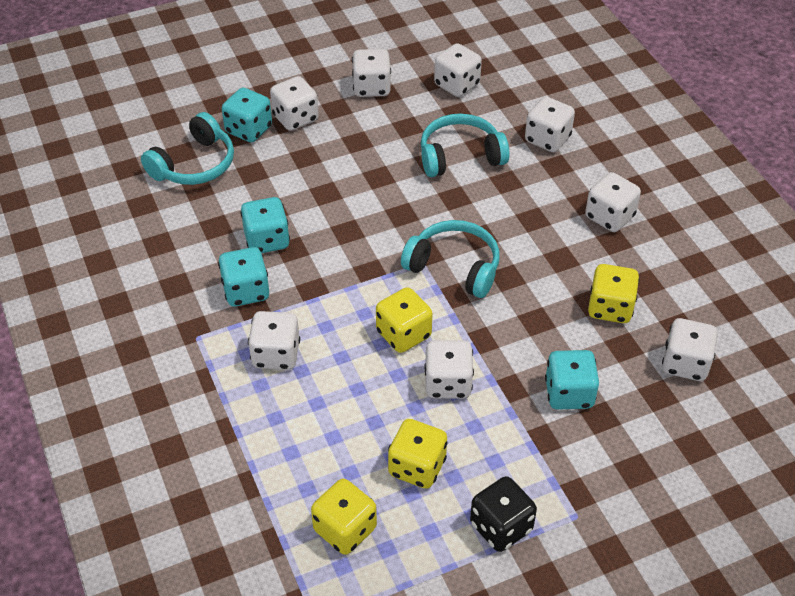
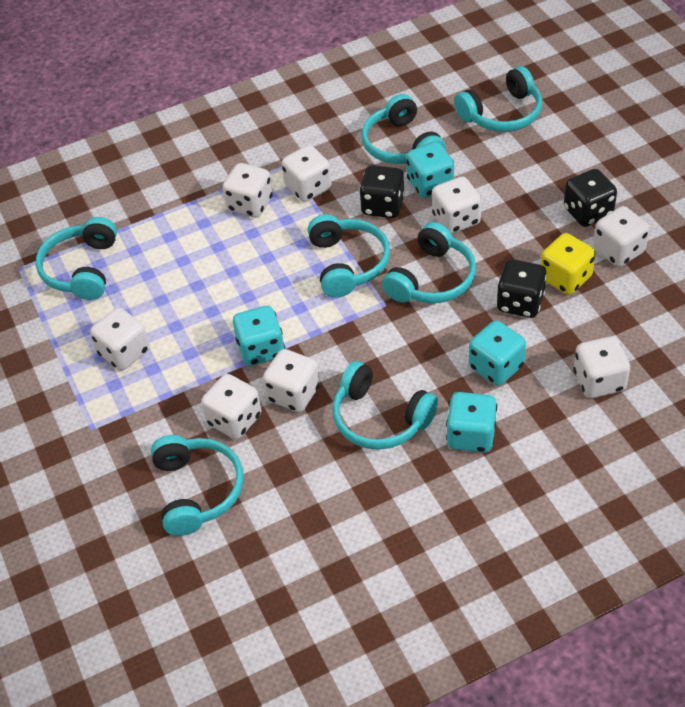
black dice: 1 -> 3
turquoise headphones: 3 -> 7
yellow dice: 4 -> 1

